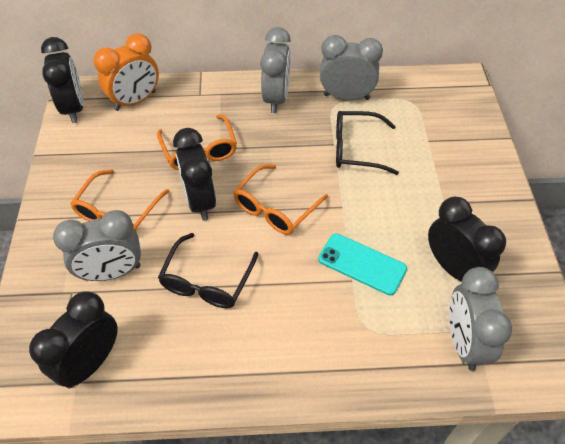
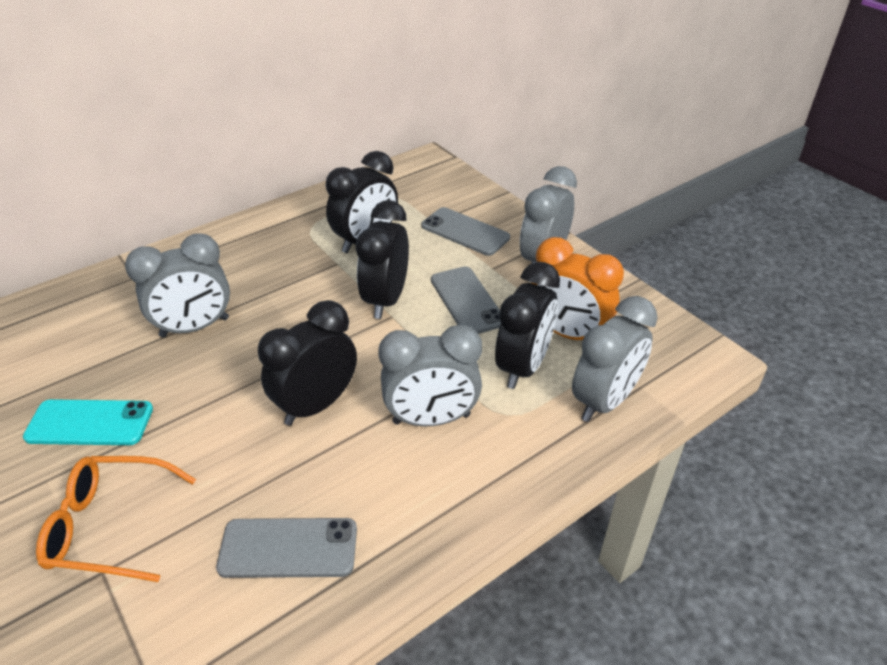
black glasses: 2 -> 0
grey phone: 0 -> 3
orange glasses: 3 -> 1

